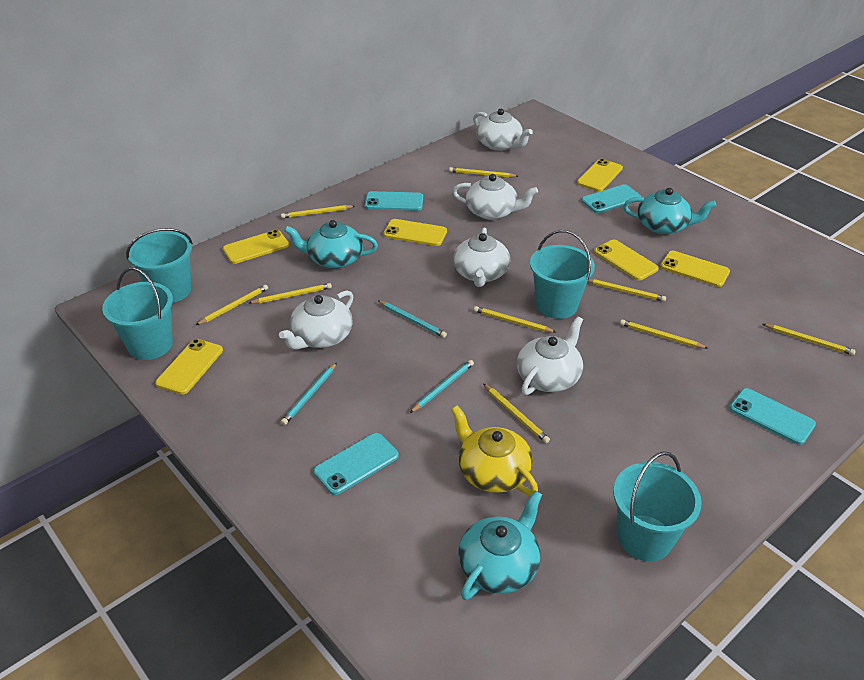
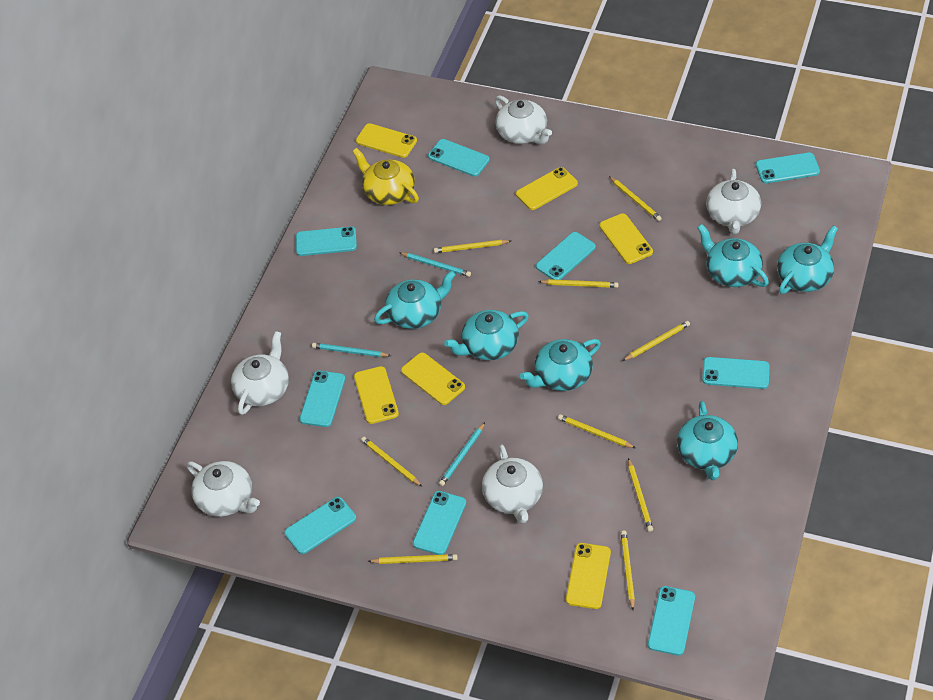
turquoise bucket: 4 -> 0
turquoise phone: 4 -> 9
turquoise teapot: 3 -> 6

